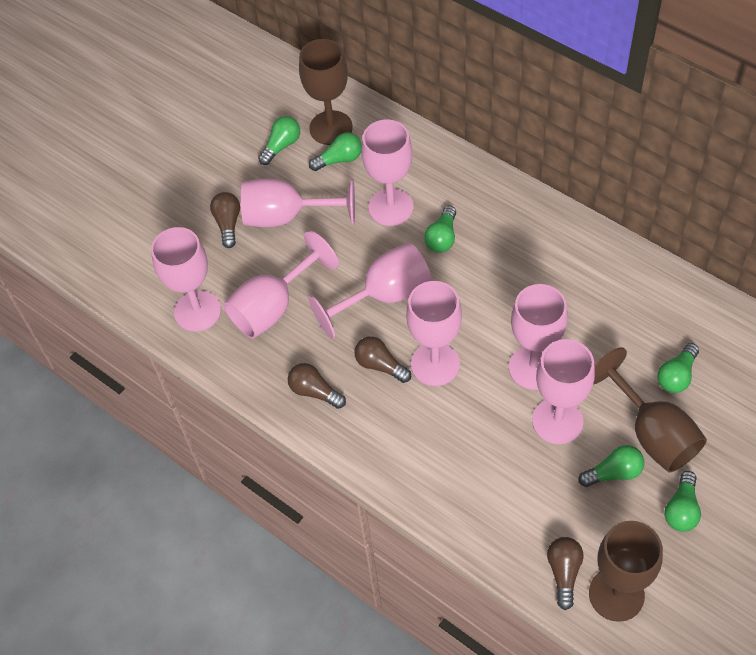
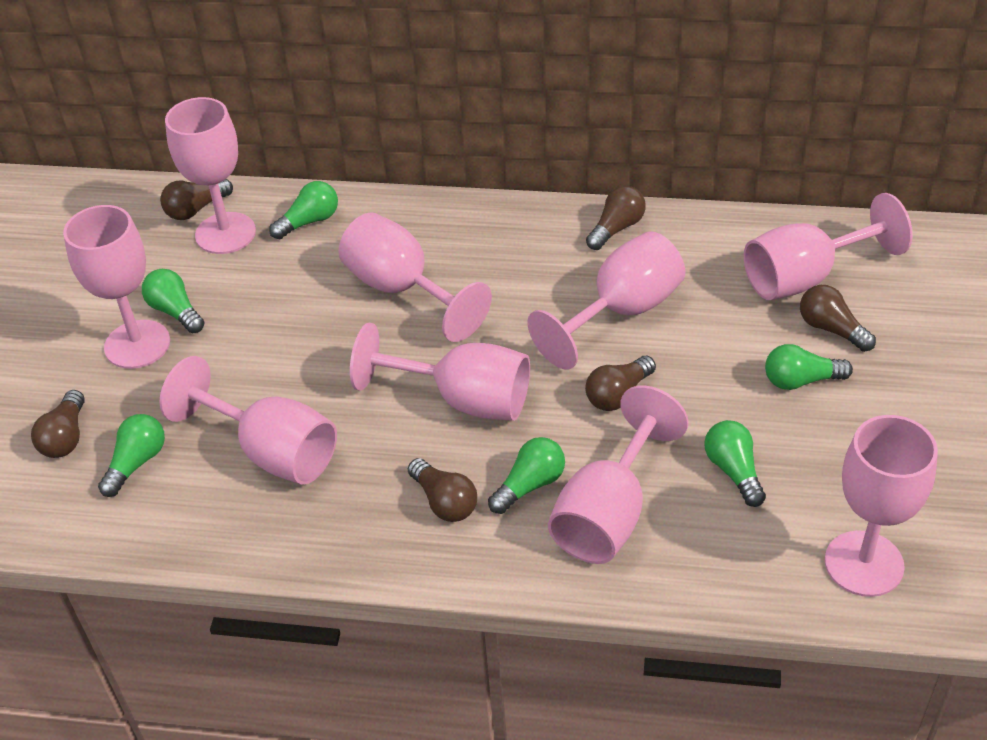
brown goblet: 3 -> 0
brown light bulb: 4 -> 6
pink goblet: 8 -> 9

